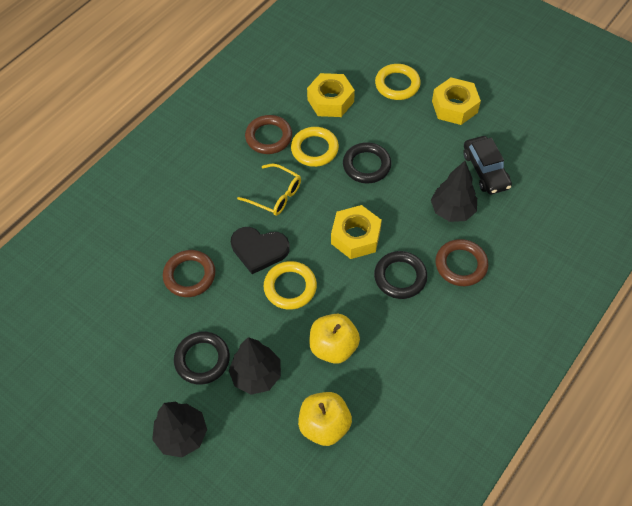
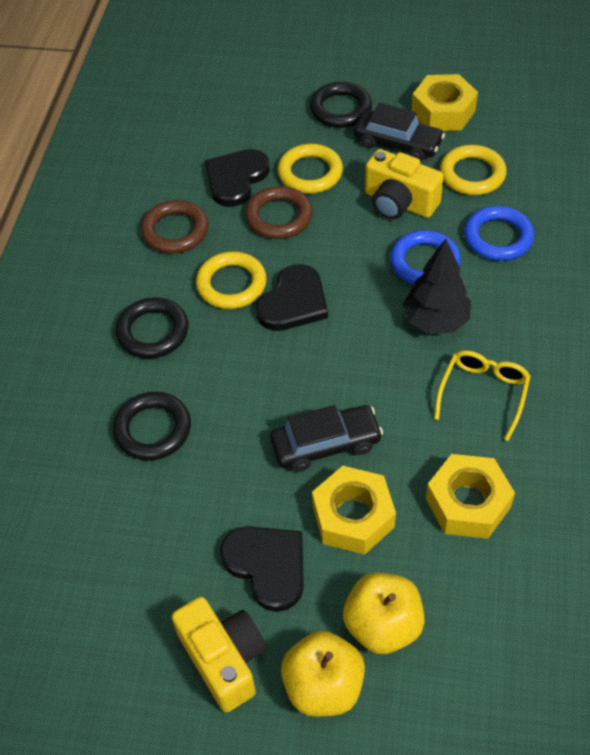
black car: 1 -> 2
black heart: 1 -> 3
black tree: 3 -> 1
blue ring: 0 -> 2
brown ring: 3 -> 2
yellow camera: 0 -> 2

